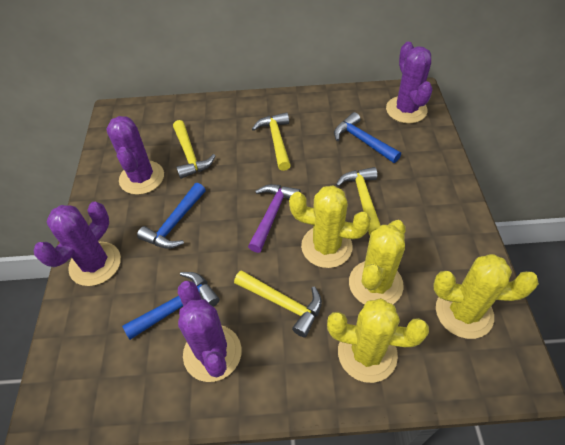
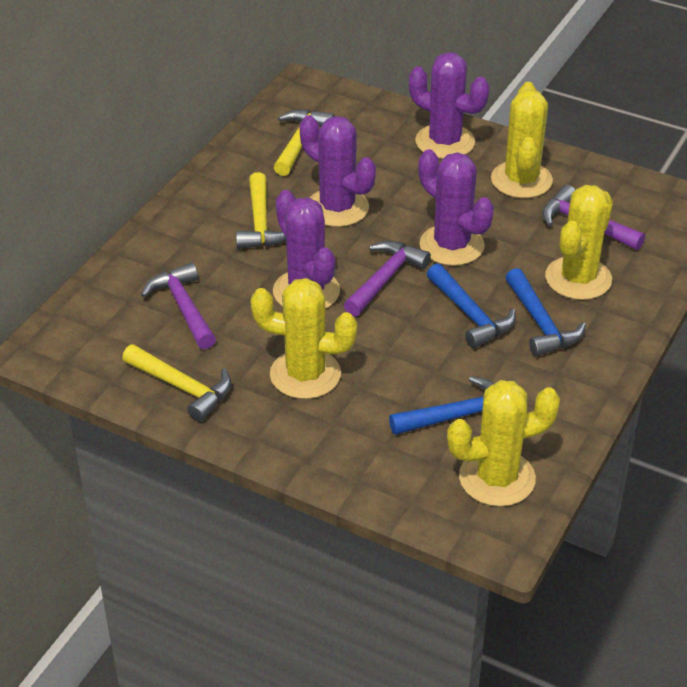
purple hammer: 1 -> 3
yellow hammer: 4 -> 3

